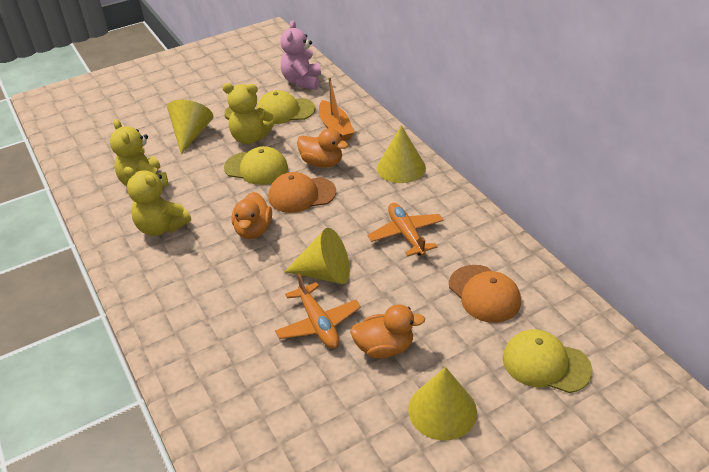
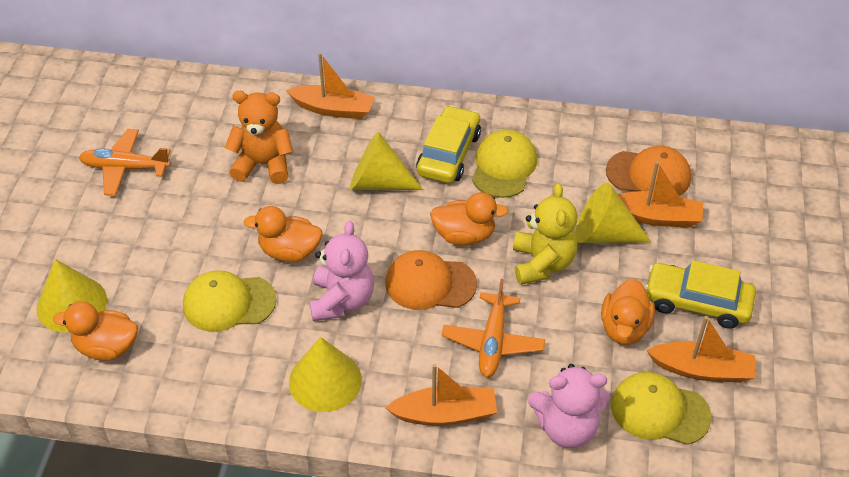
orange boat: 1 -> 4
orange duck: 3 -> 4
orange teddy bear: 0 -> 1
pink teddy bear: 1 -> 2
yellow car: 0 -> 2
yellow teddy bear: 3 -> 1

